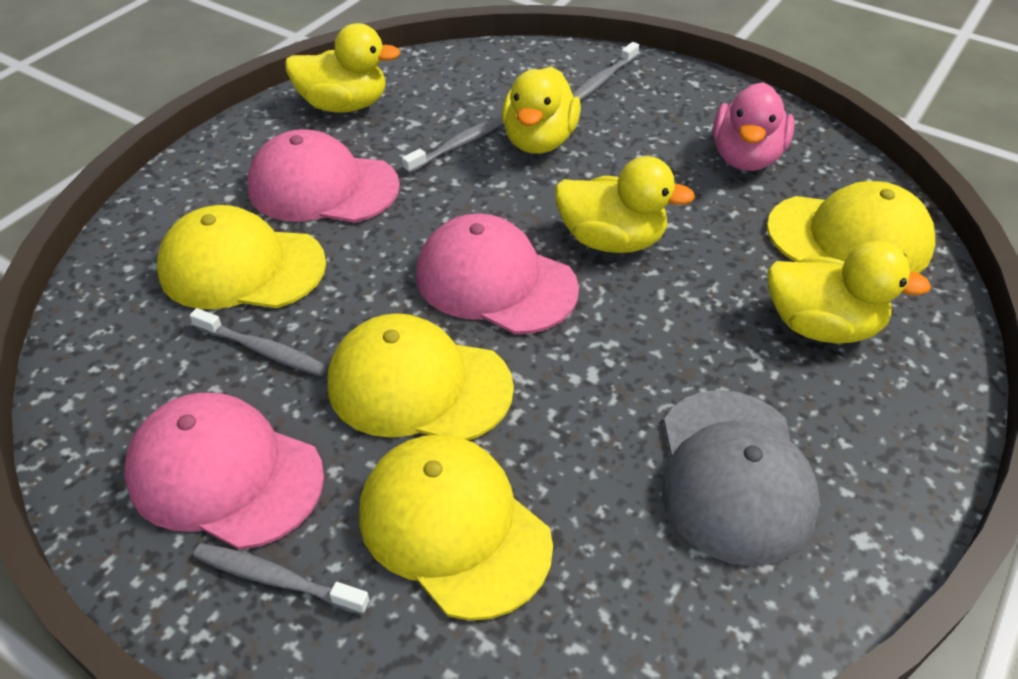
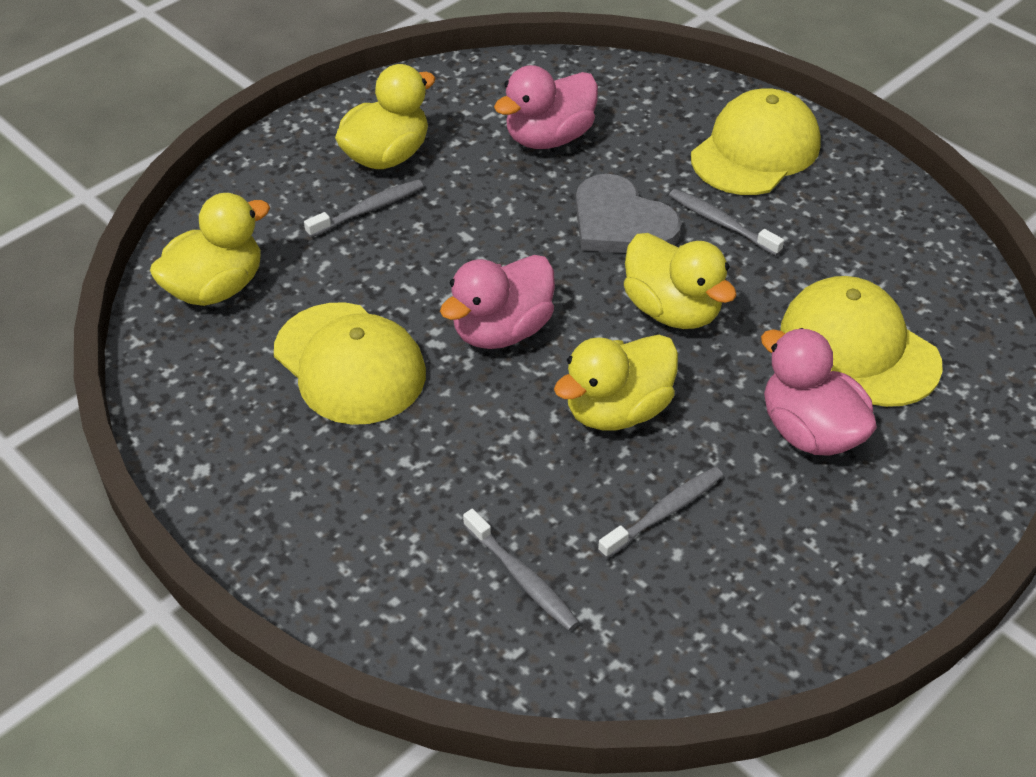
grey cap: 1 -> 0
grey heart: 0 -> 1
pink cap: 3 -> 0
pink duck: 1 -> 3
yellow cap: 4 -> 3

